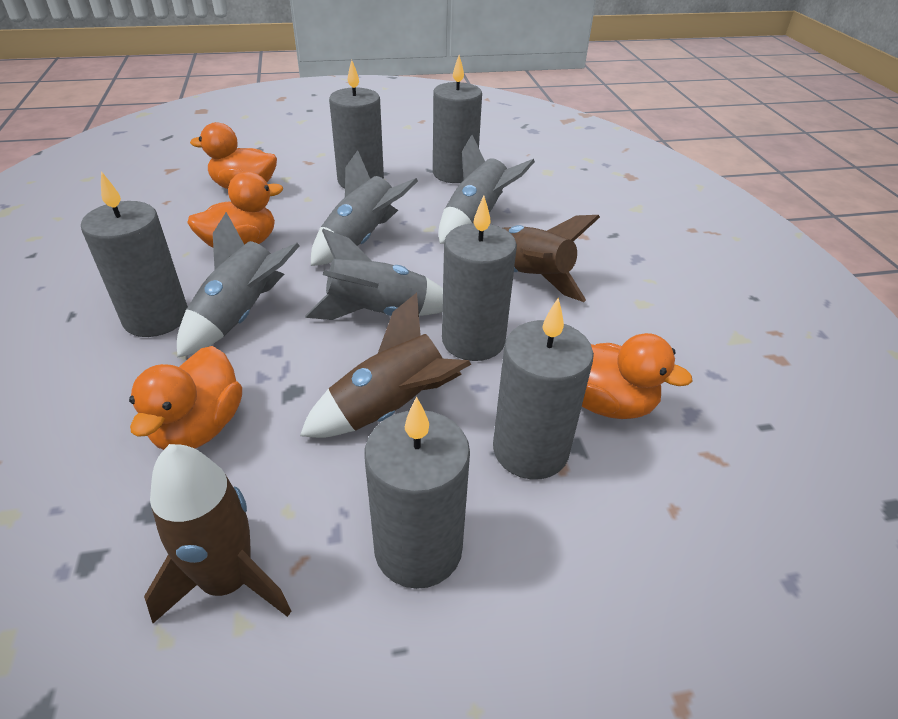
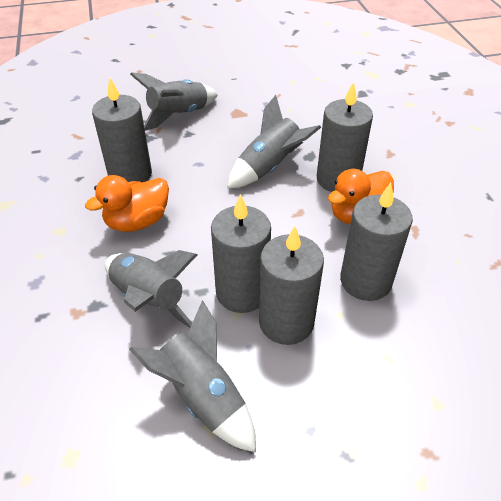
brown rocket: 3 -> 0
grey candle: 6 -> 5
orange duck: 4 -> 2

